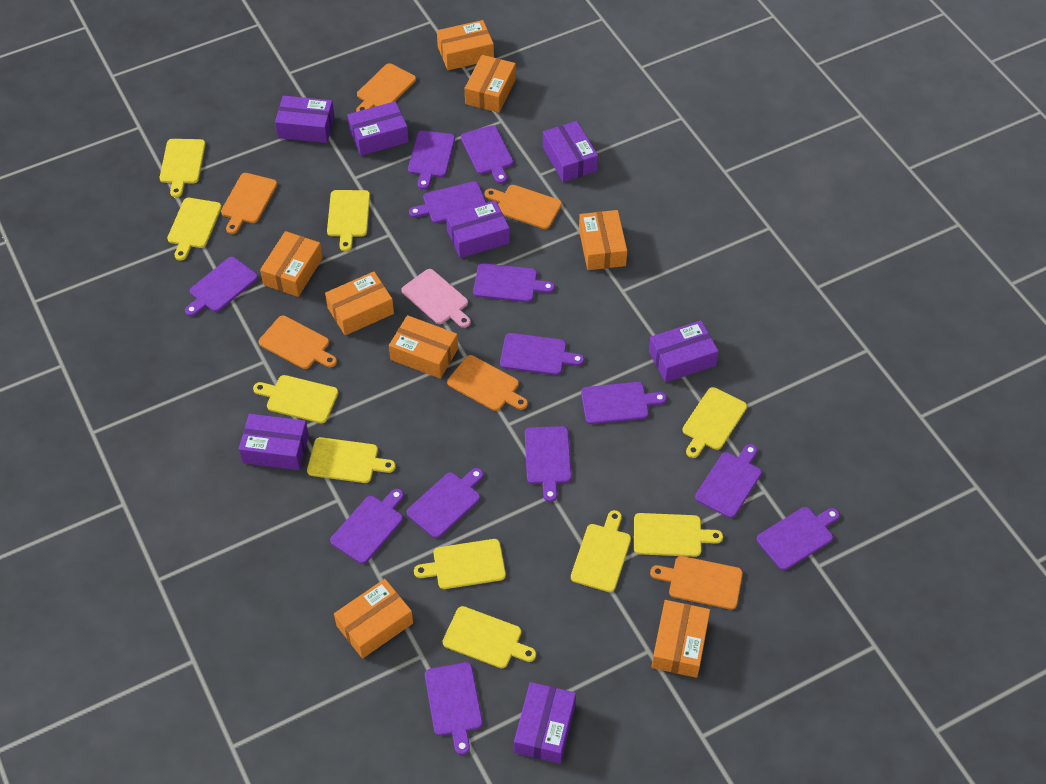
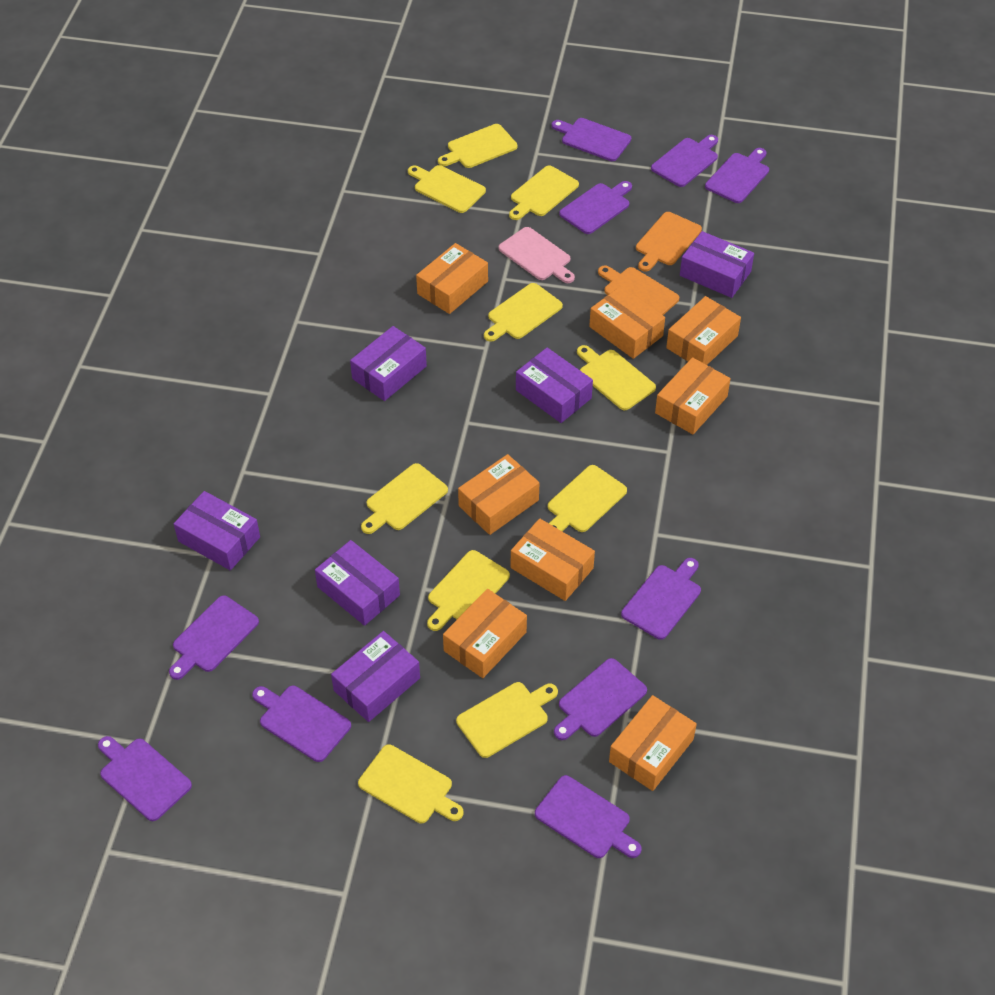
orange cutting board: 6 -> 2
purple box: 7 -> 6
purple cutting board: 13 -> 10

